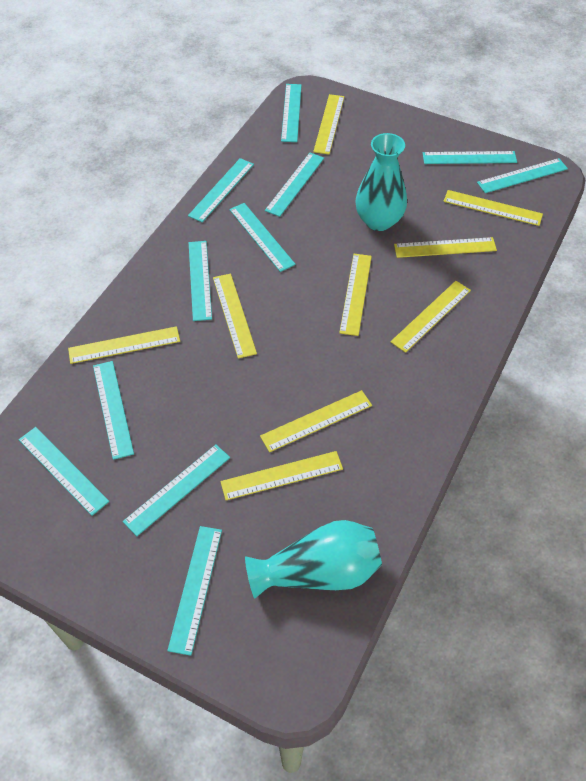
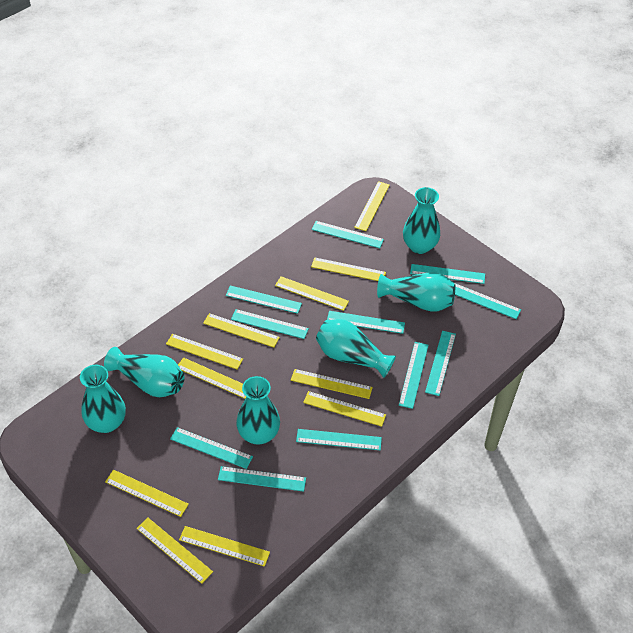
turquoise vase: 2 -> 6
yellow ruler: 9 -> 11

